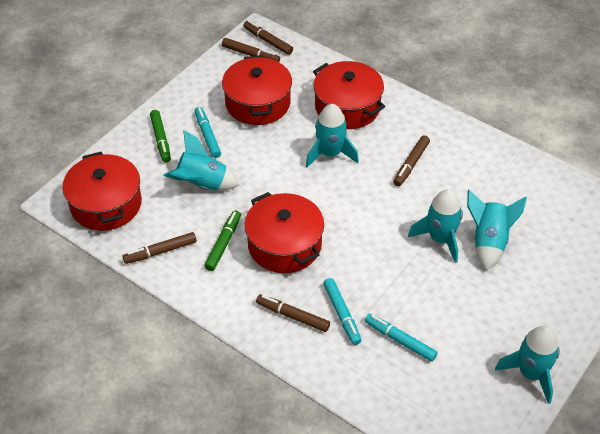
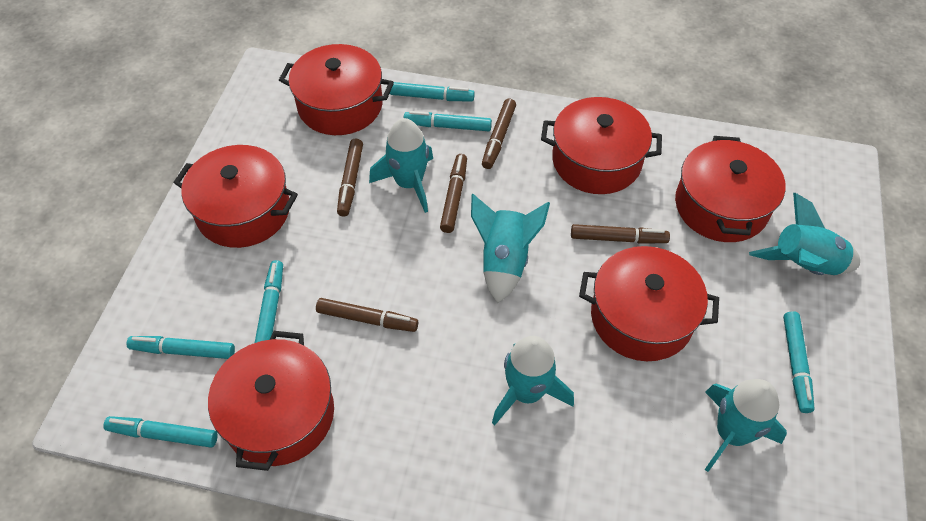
green marker: 2 -> 0
red pot: 4 -> 6
turquoise marker: 3 -> 6

